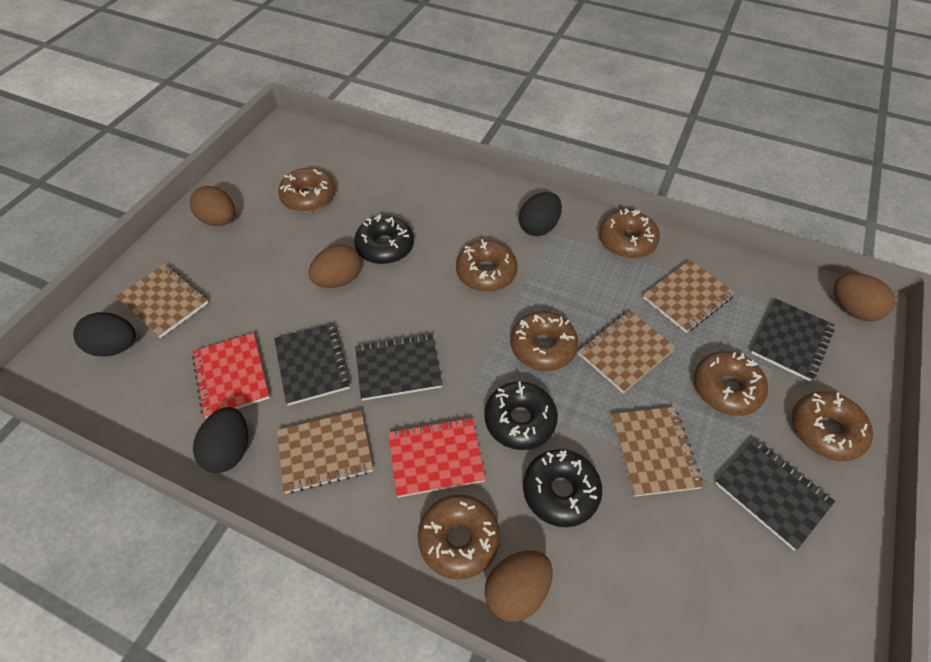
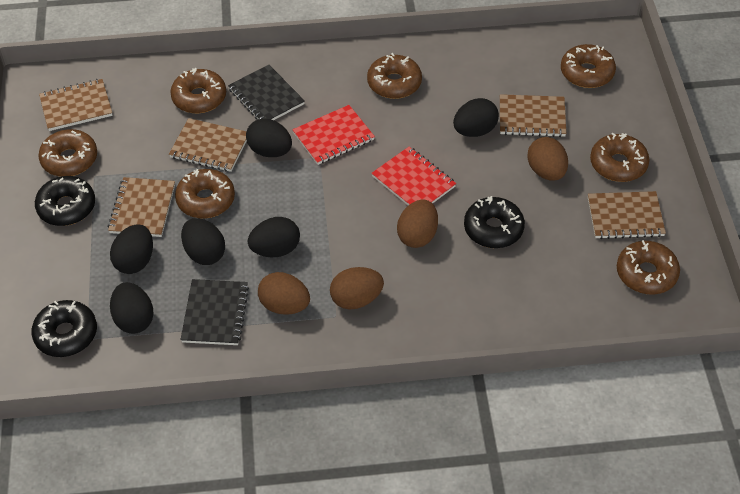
black egg: 3 -> 6
black notebook: 4 -> 2

